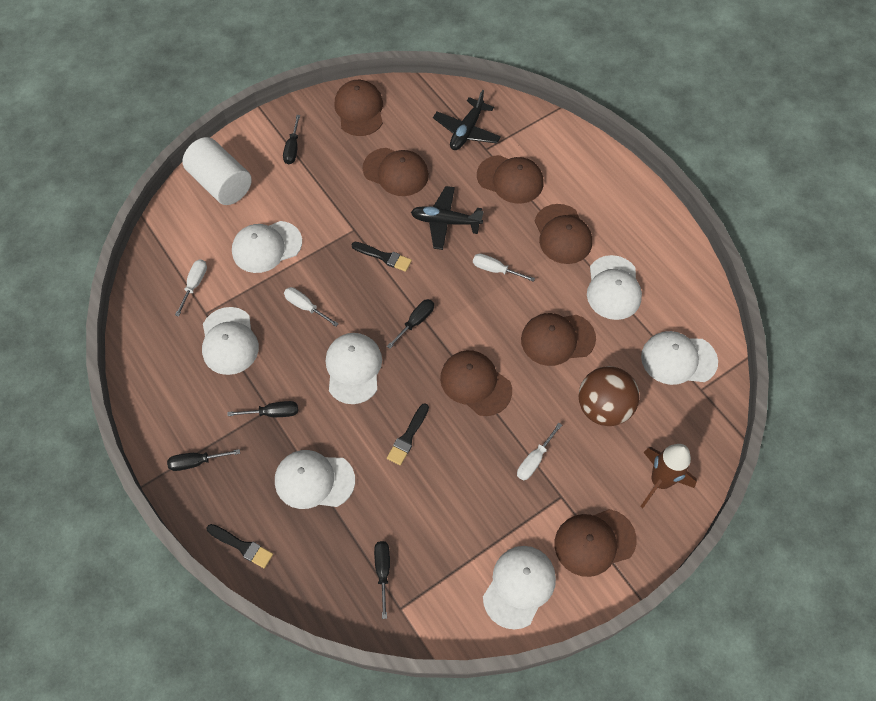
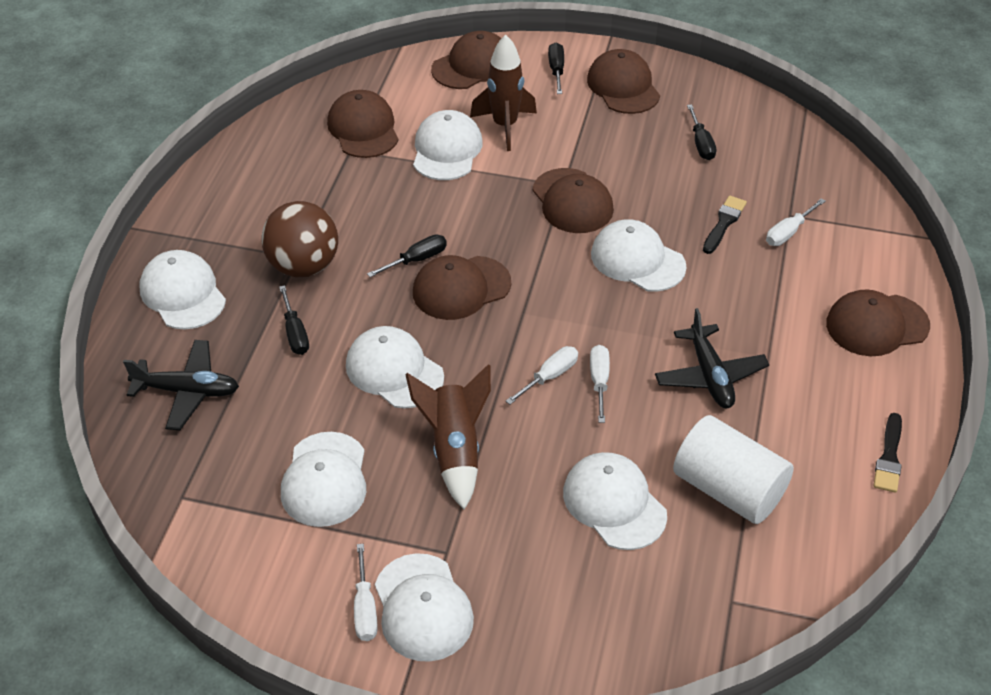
black brush: 3 -> 2
black screwdriver: 5 -> 4
brown cap: 7 -> 6
brown rocket: 1 -> 2

